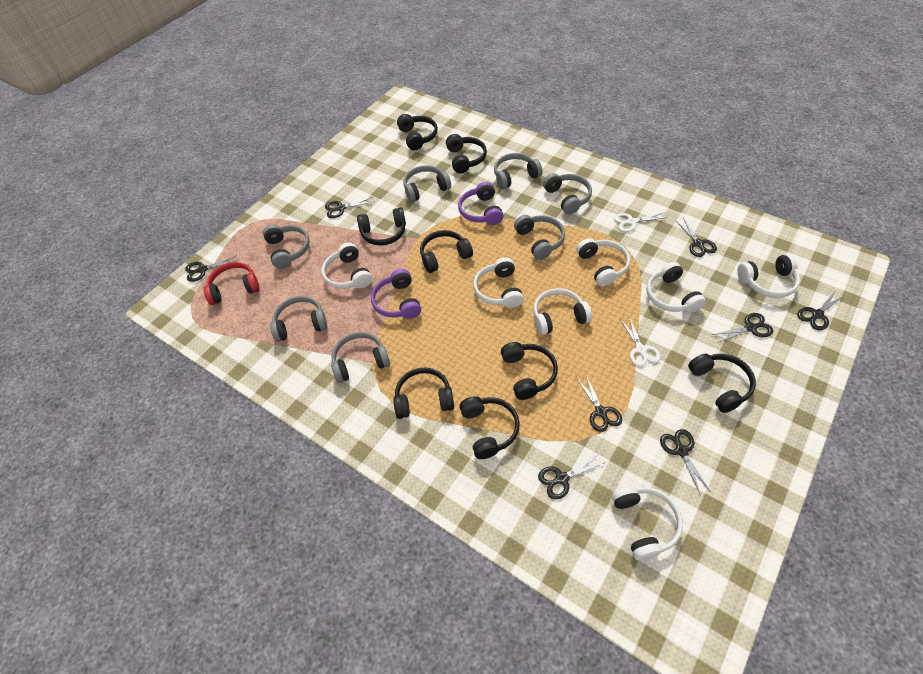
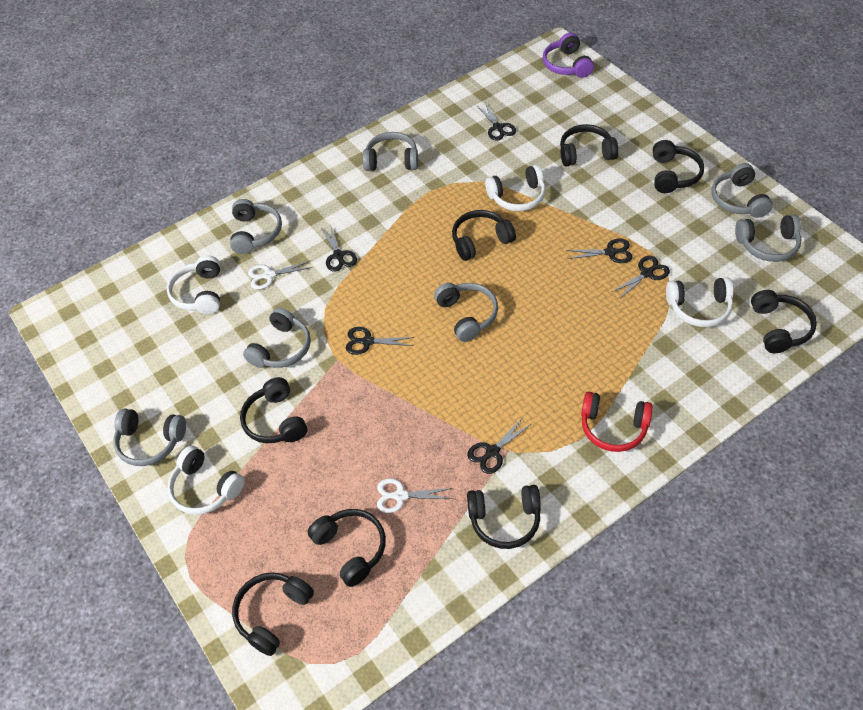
black scissors: 8 -> 6
purple headphones: 2 -> 1
white headphones: 7 -> 4

